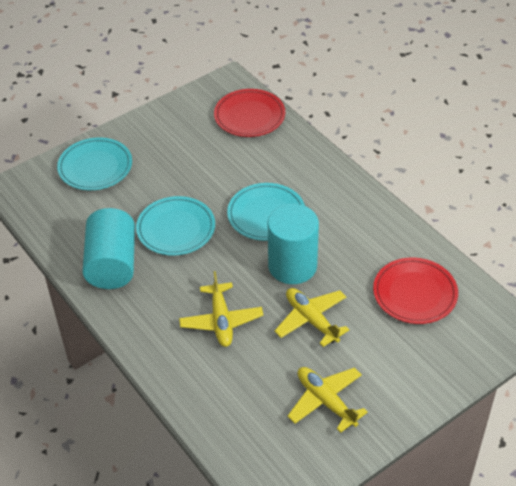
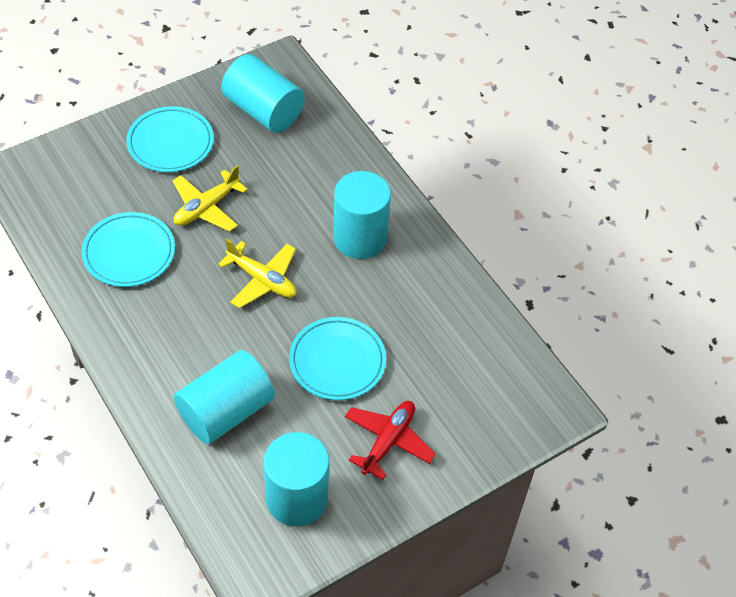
red plane: 0 -> 1
red plate: 2 -> 0
turquoise cylinder: 2 -> 4
yellow plane: 3 -> 2

